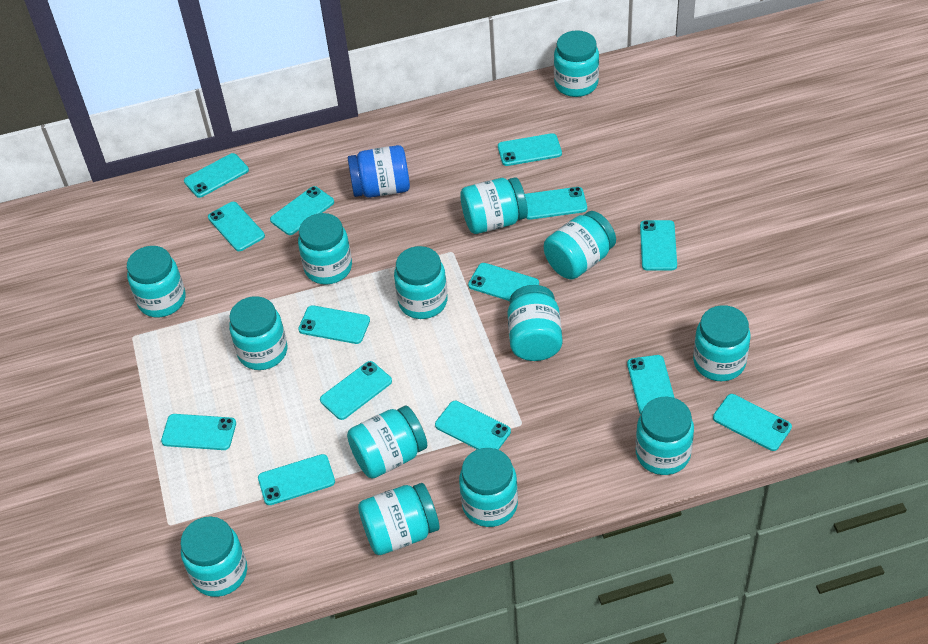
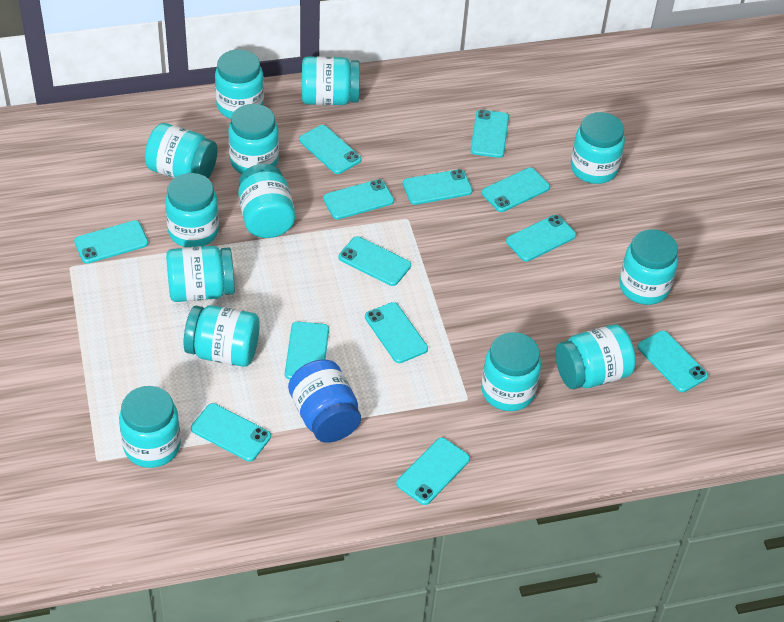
turquoise jar: 14 -> 13
turquoise phone: 14 -> 13

